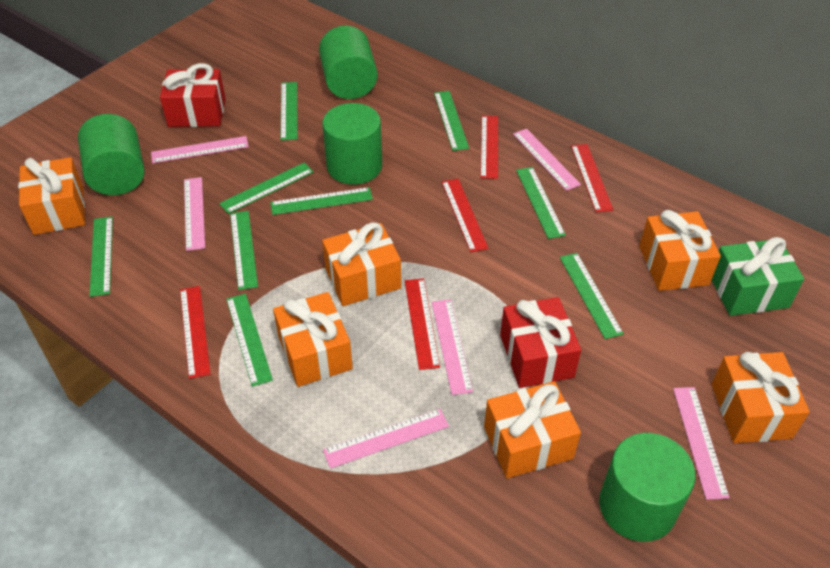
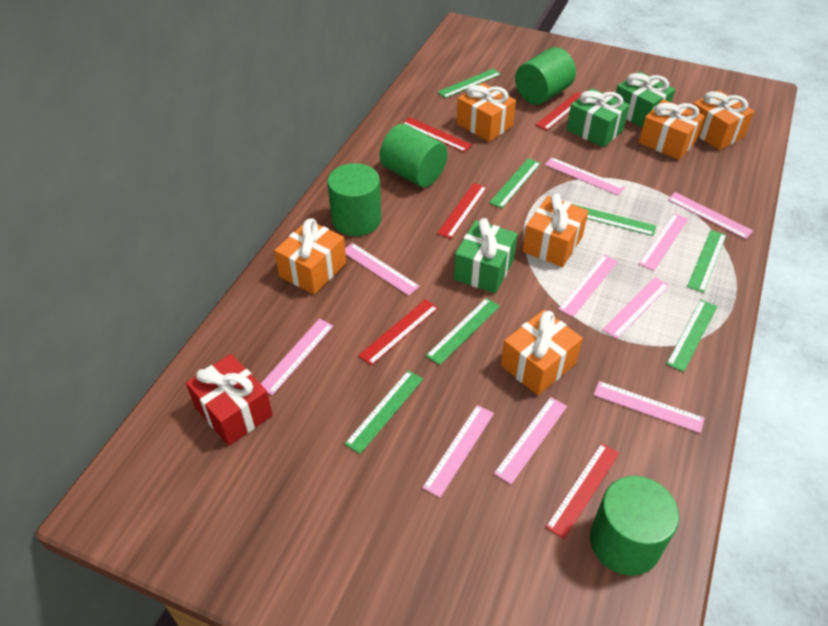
green gift: 1 -> 3
green ruler: 9 -> 7
pink ruler: 6 -> 10
red gift: 2 -> 1

